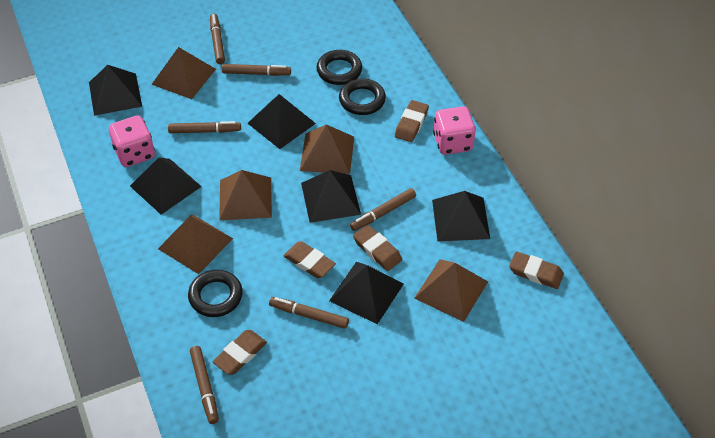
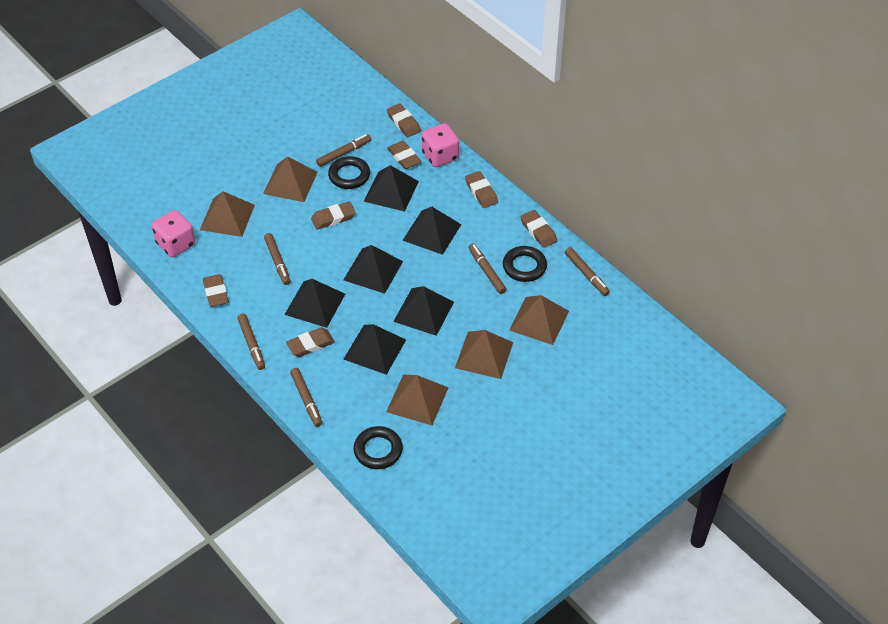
brown eraser: 5 -> 7

